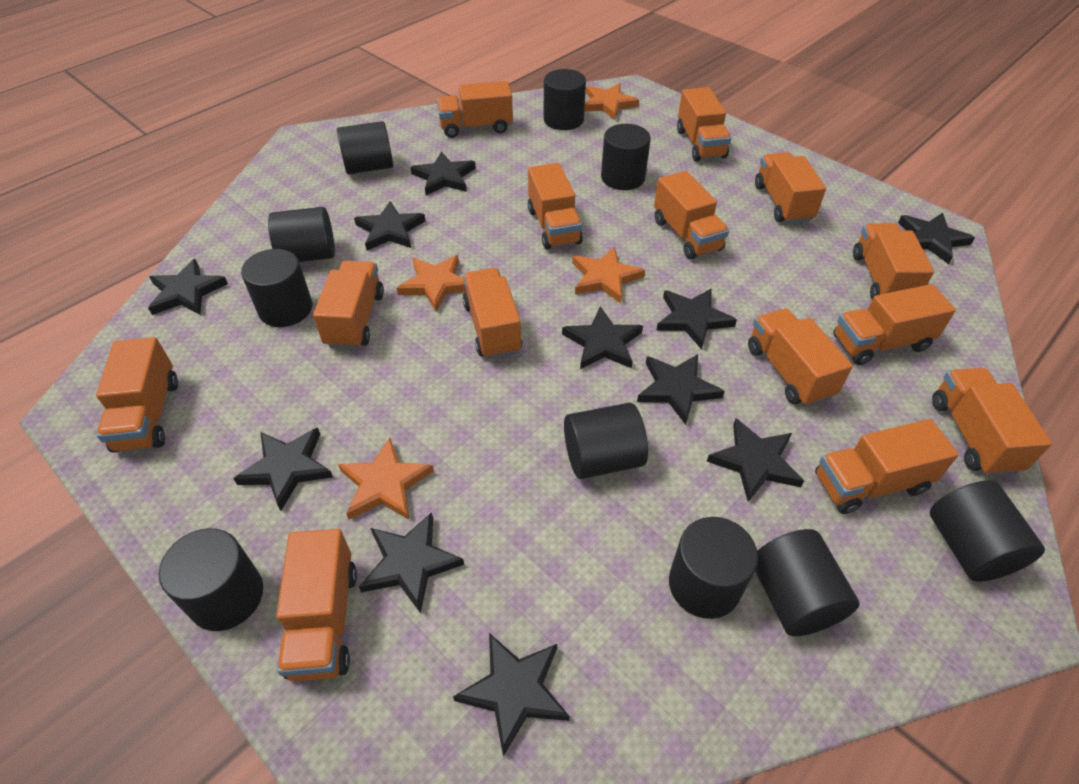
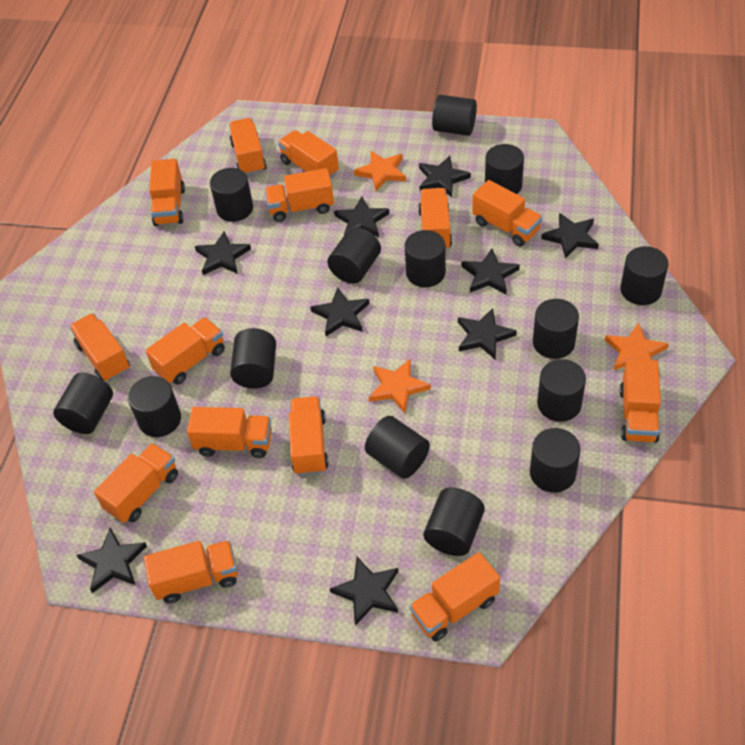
black cylinder: 10 -> 14
black star: 11 -> 9
orange star: 4 -> 3

